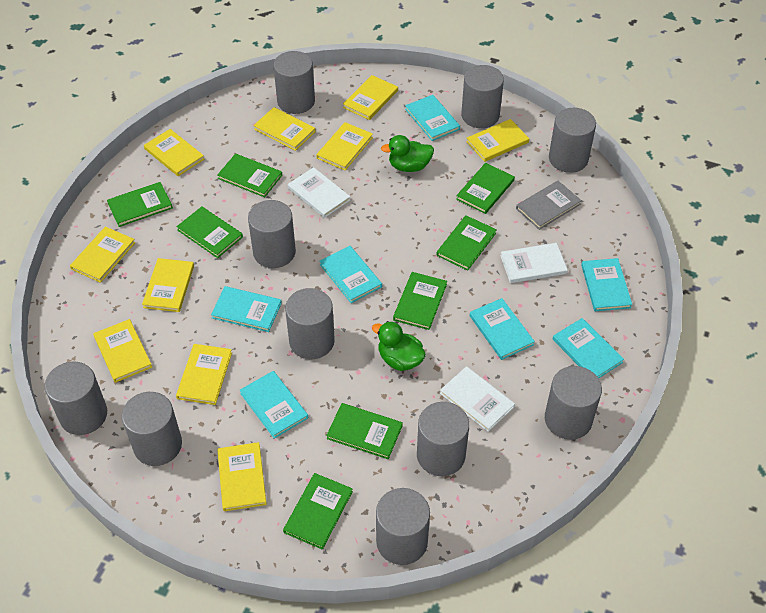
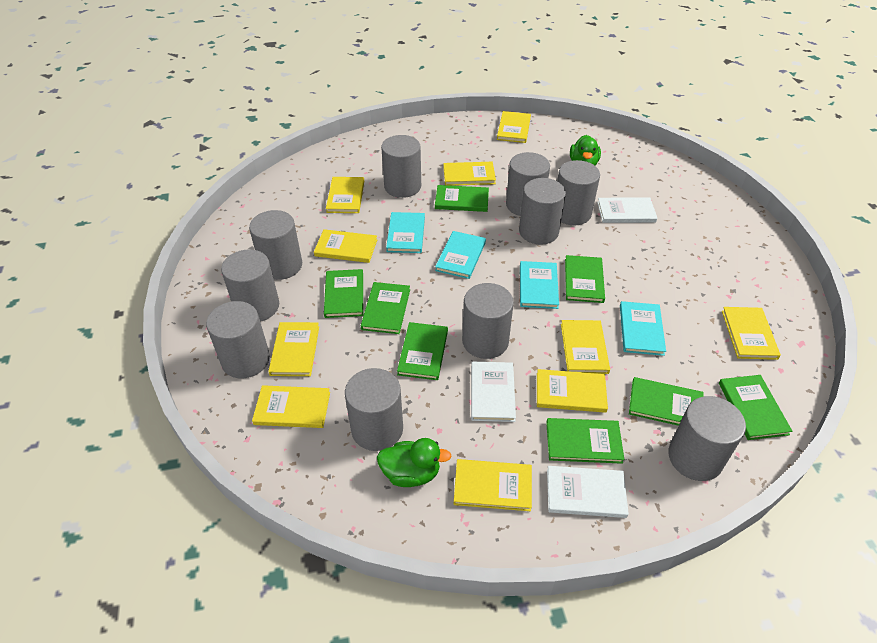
grey book: 1 -> 0
turquoise book: 7 -> 4

